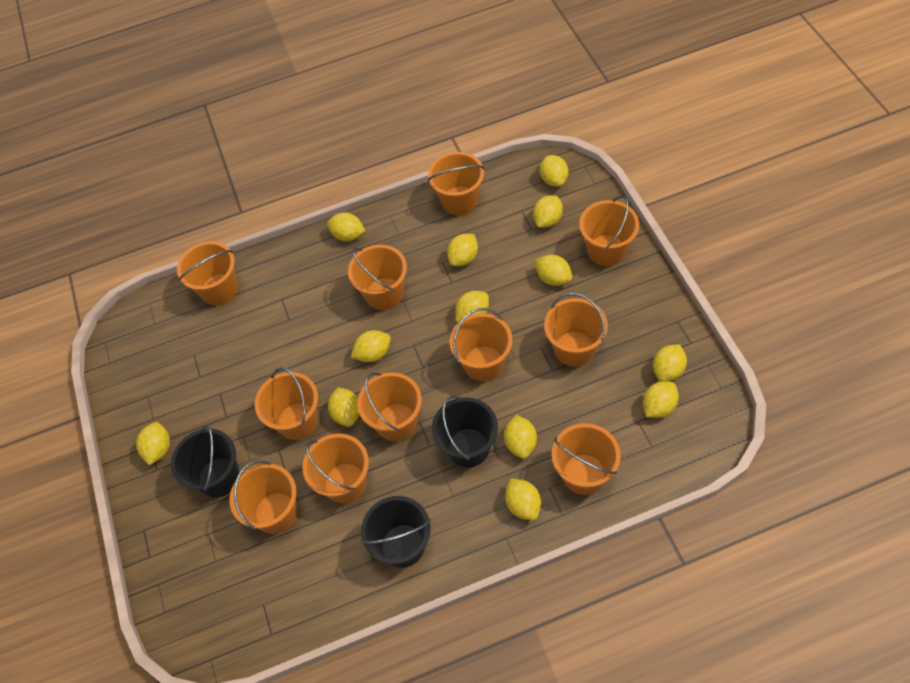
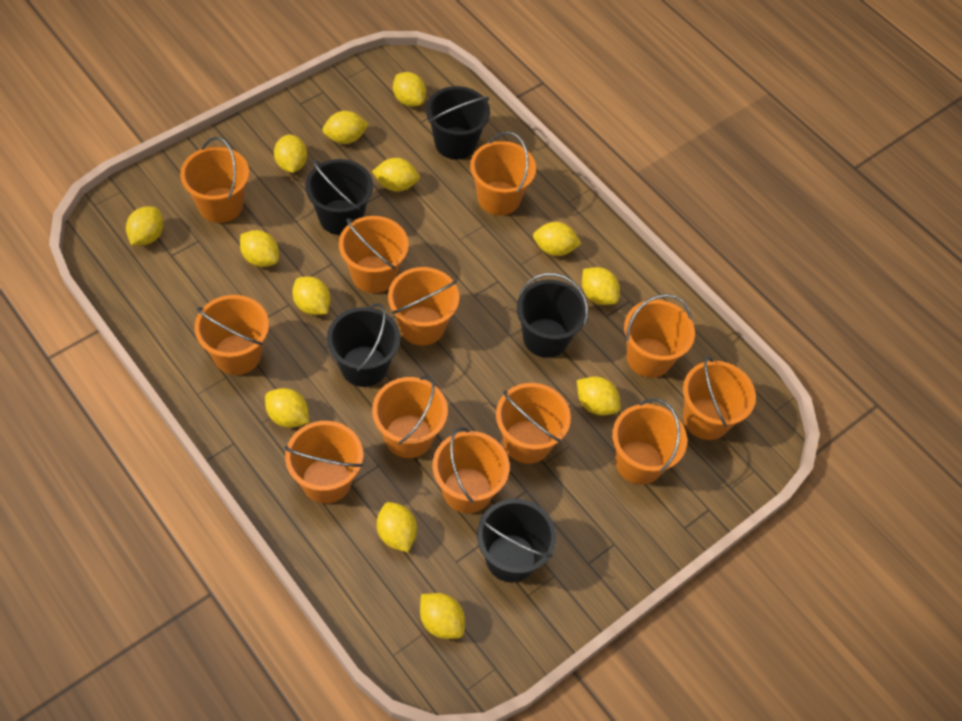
black bucket: 3 -> 5
orange bucket: 11 -> 12

